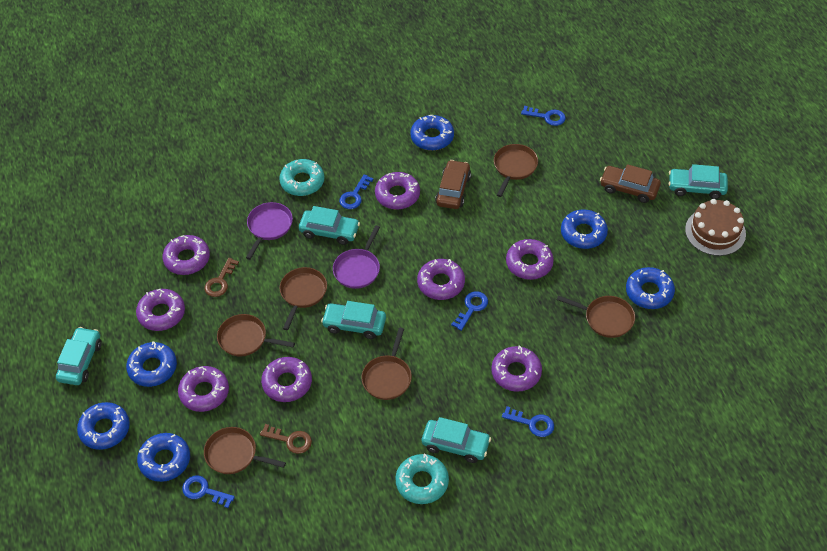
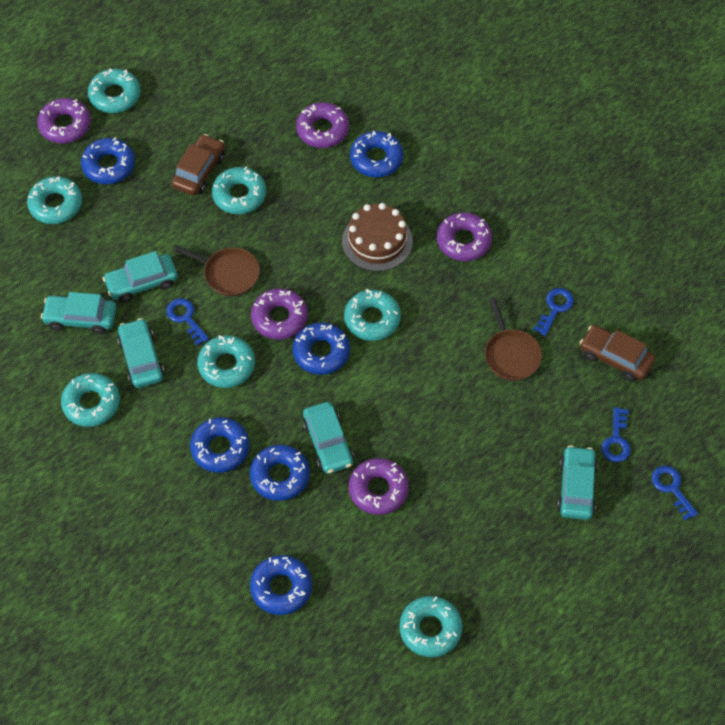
blue key: 5 -> 4
brown key: 2 -> 0
brown pan: 6 -> 2
purple donut: 8 -> 5
purple pan: 2 -> 0
turquoise donut: 2 -> 7

